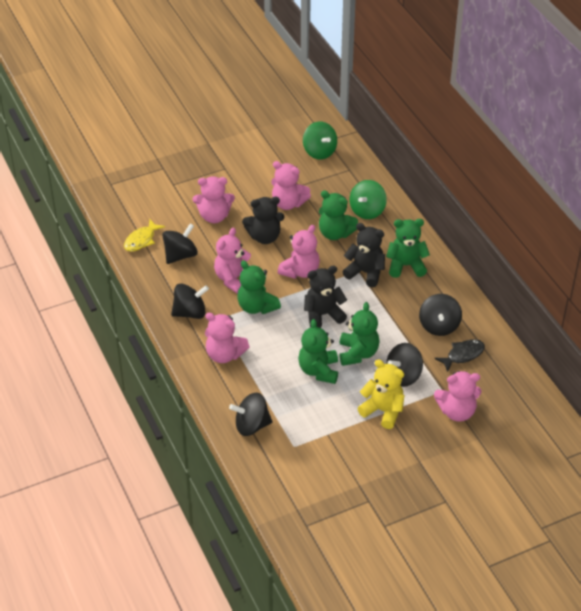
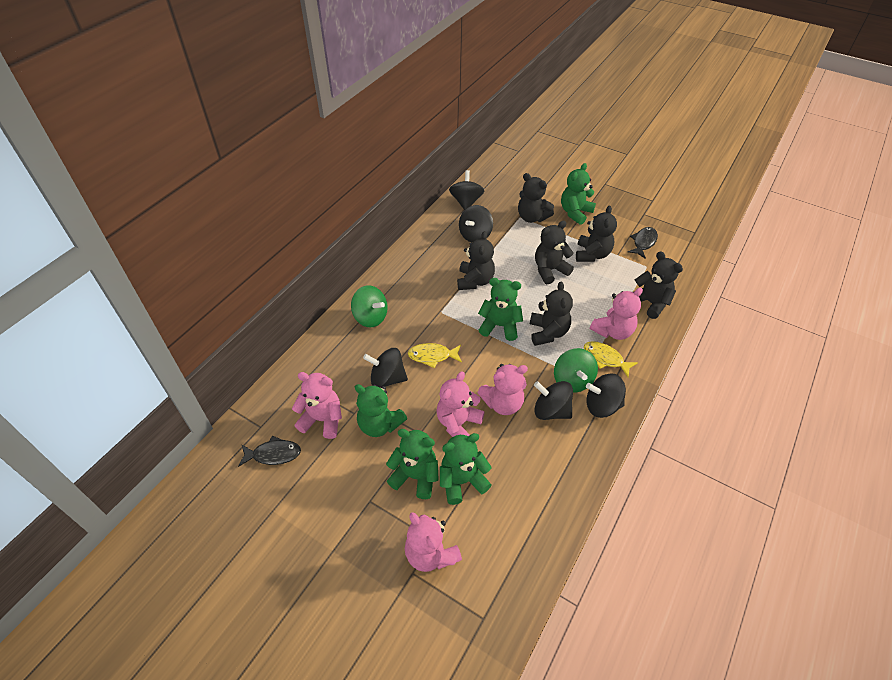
black fish: 1 -> 2
black teddy bear: 3 -> 6
pink teddy bear: 6 -> 5
yellow fish: 1 -> 2
yellow teddy bear: 1 -> 0

